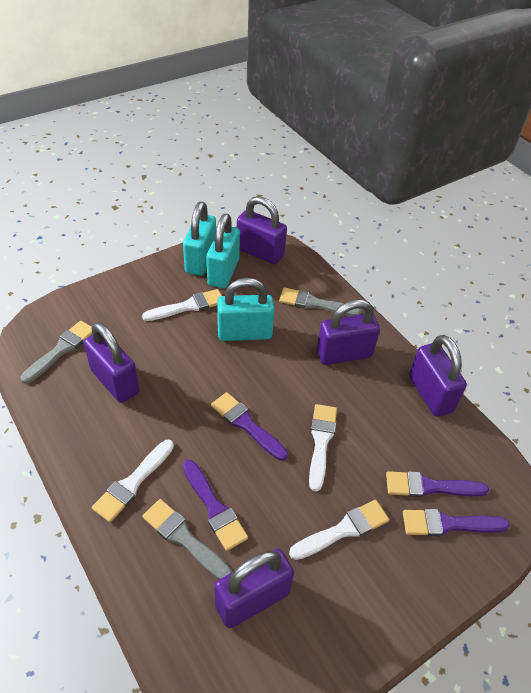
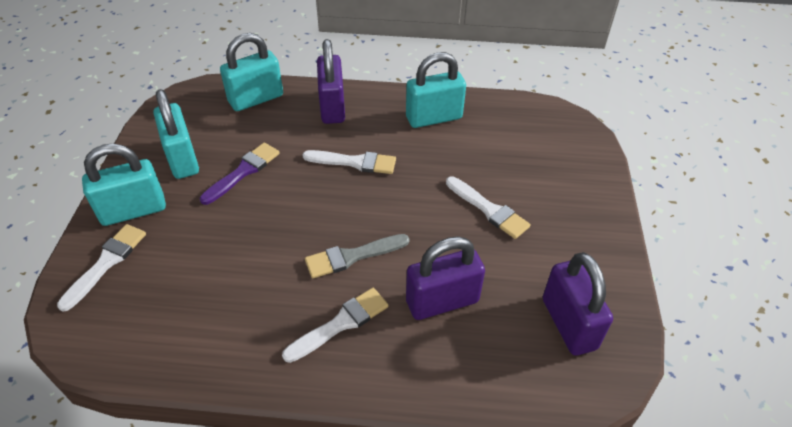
grey brush: 3 -> 1
purple brush: 4 -> 1
purple padlock: 5 -> 3
turquoise padlock: 3 -> 4

